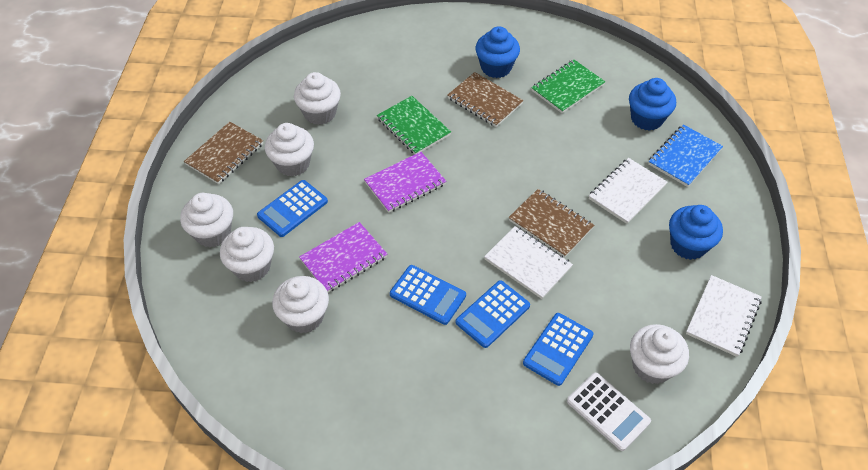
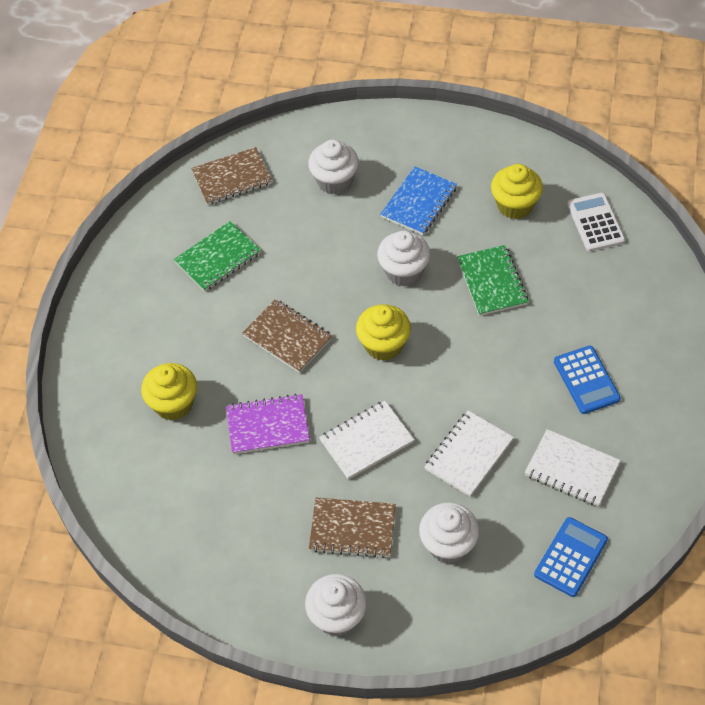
blue calculator: 4 -> 2
blue cupcake: 3 -> 0
purple notebook: 2 -> 1
white cupcake: 6 -> 4
yellow cupcake: 0 -> 3

